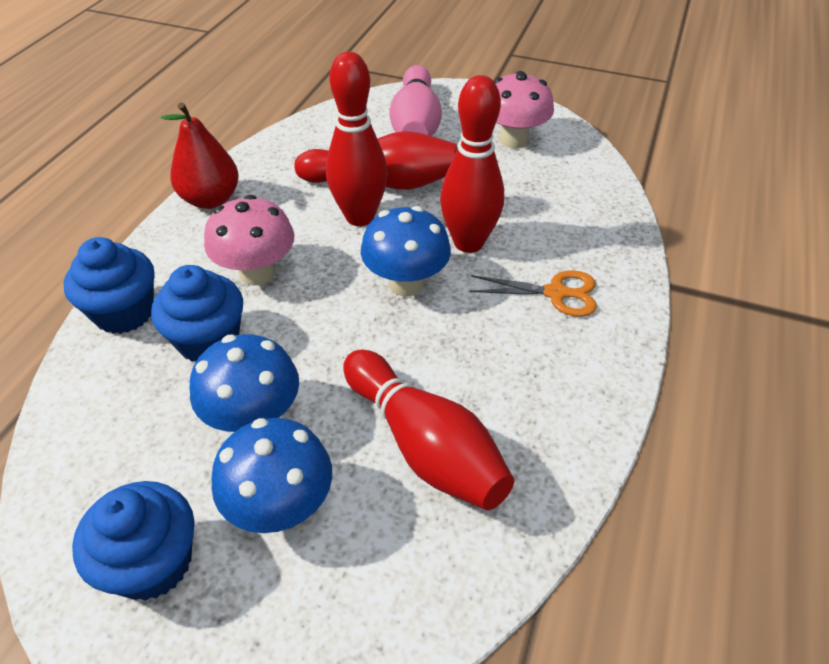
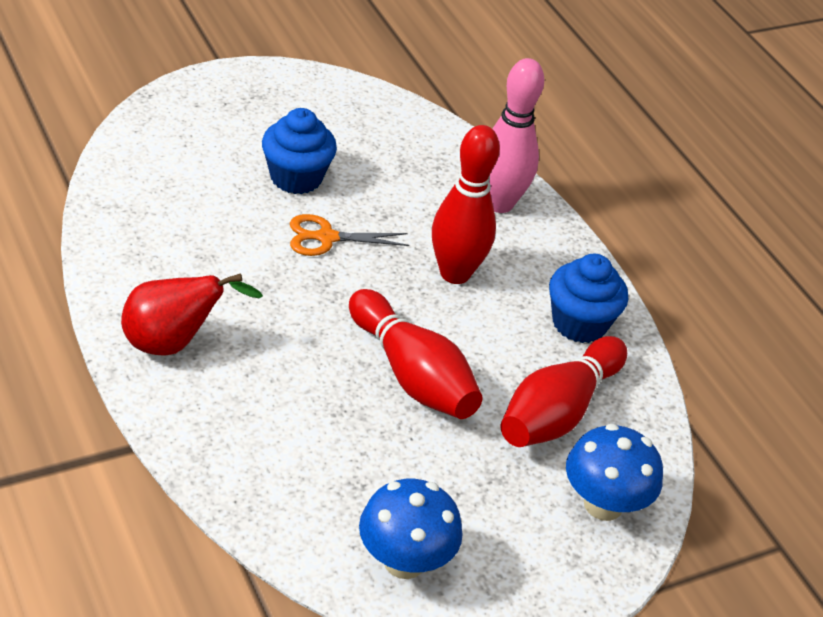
blue cupcake: 3 -> 2
blue mushroom: 3 -> 2
pink mushroom: 2 -> 0
red bowling pin: 4 -> 3

